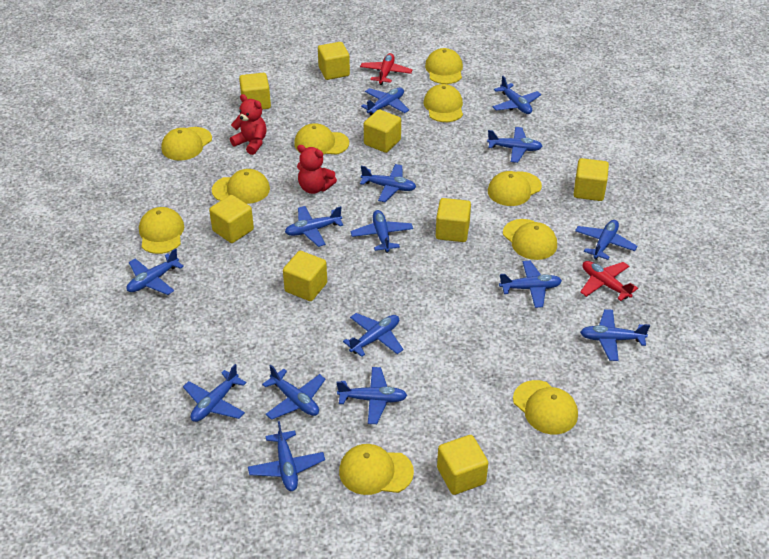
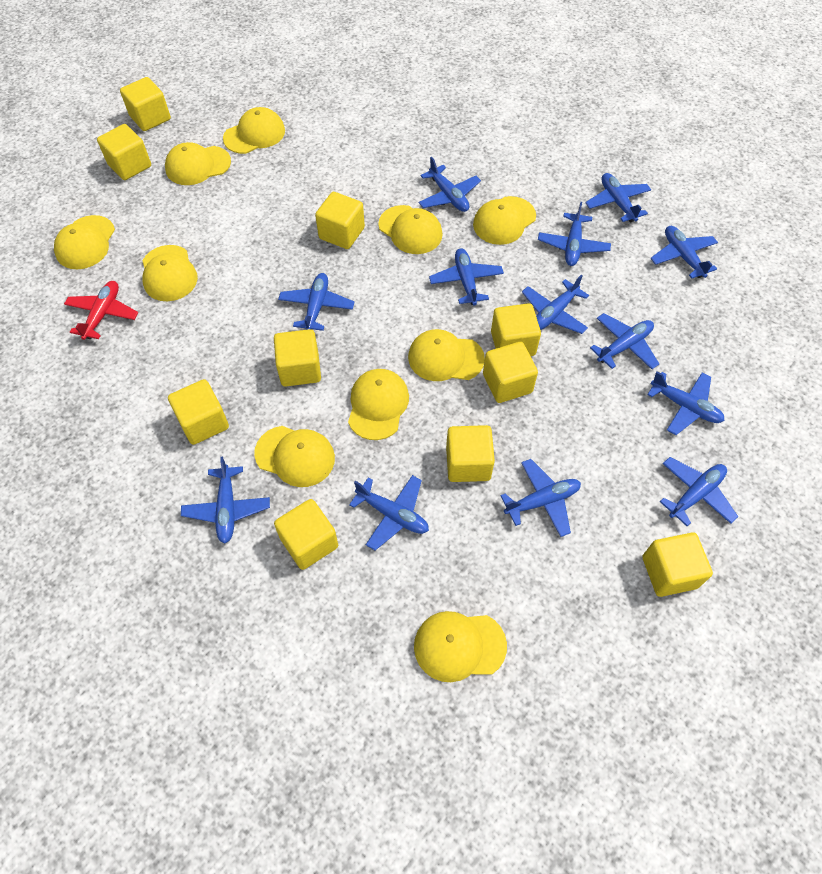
blue plane: 15 -> 13
red plane: 2 -> 1
red teddy bear: 2 -> 0
yellow cube: 8 -> 10

